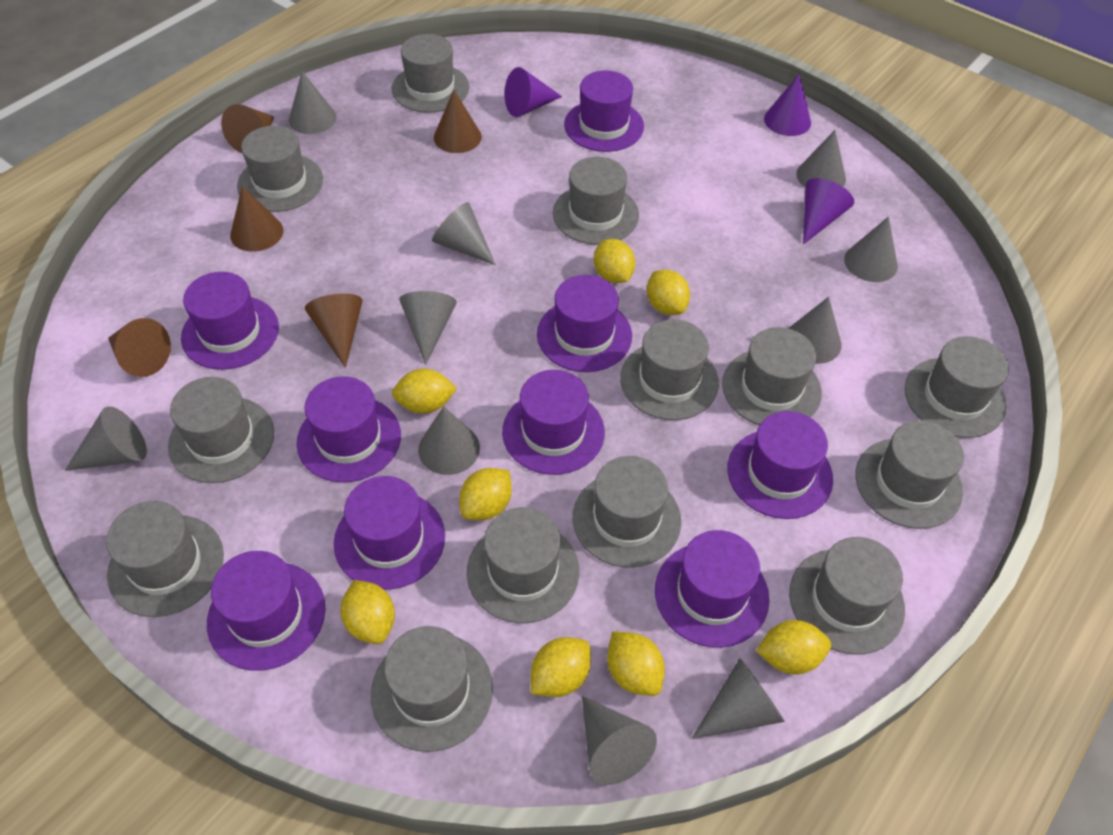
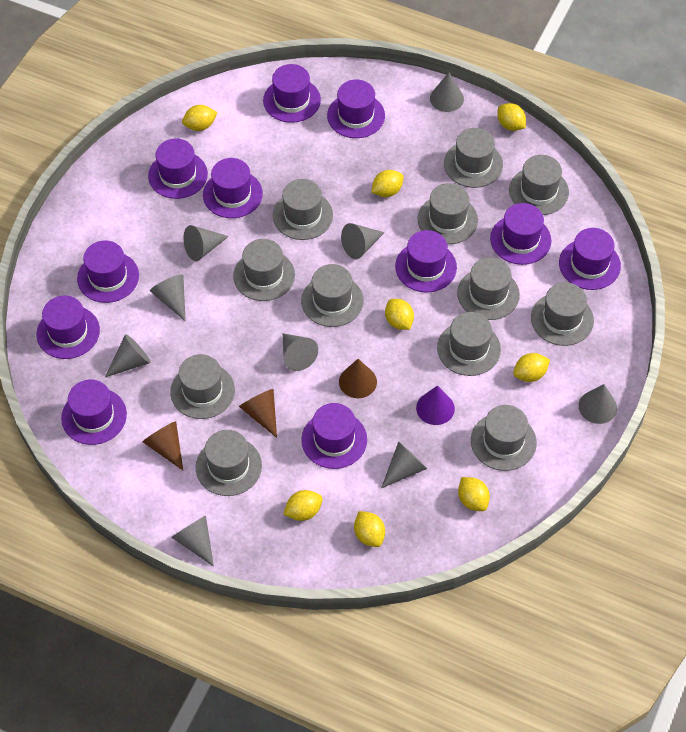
brown cone: 5 -> 3
grey cone: 10 -> 9
grey hat: 13 -> 12
purple cone: 3 -> 1
purple hat: 9 -> 11

